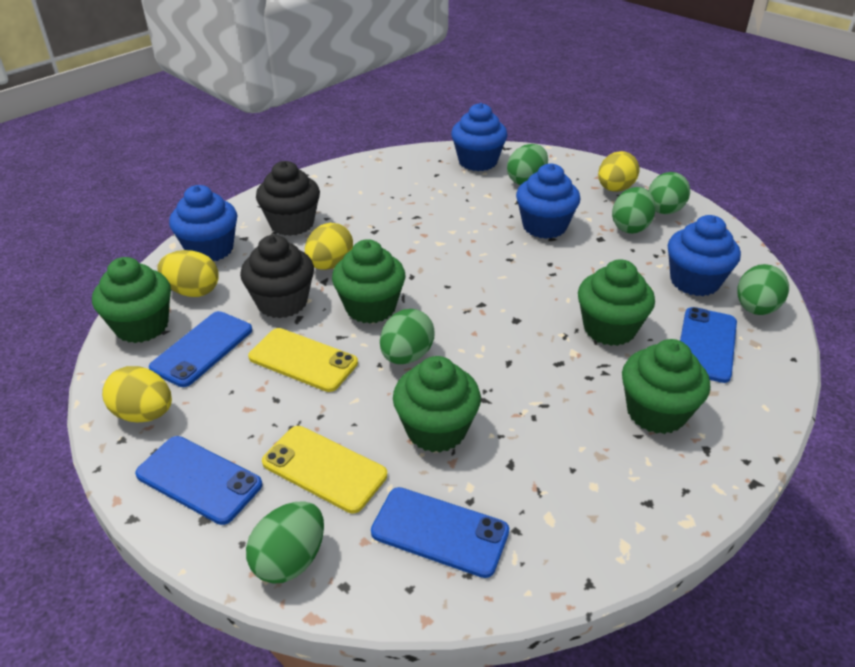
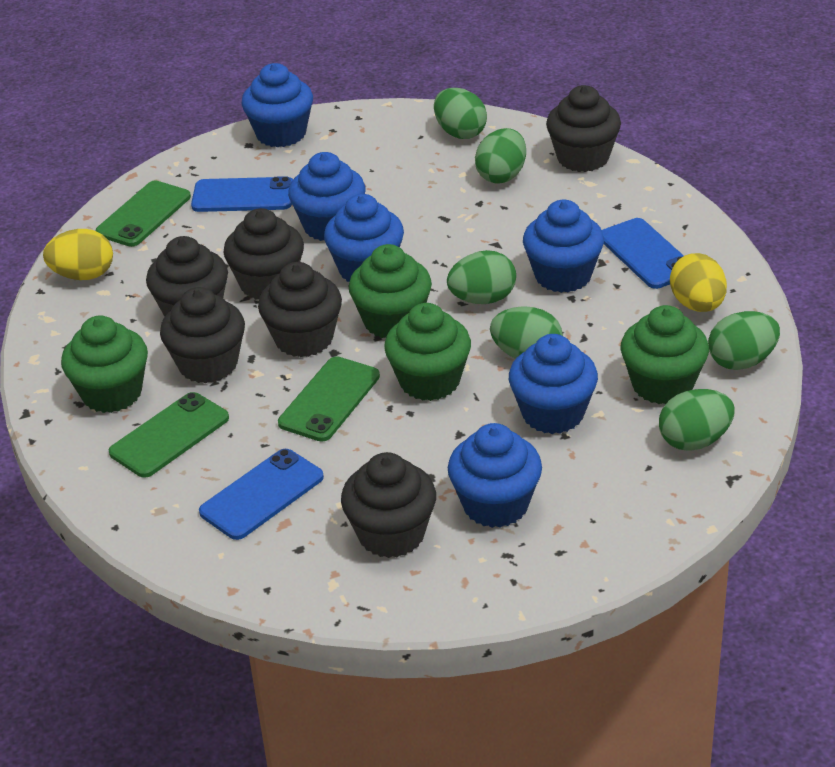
black cupcake: 2 -> 6
blue cupcake: 4 -> 6
blue phone: 4 -> 3
green cupcake: 5 -> 4
green phone: 0 -> 3
yellow egg: 4 -> 2
yellow phone: 2 -> 0

